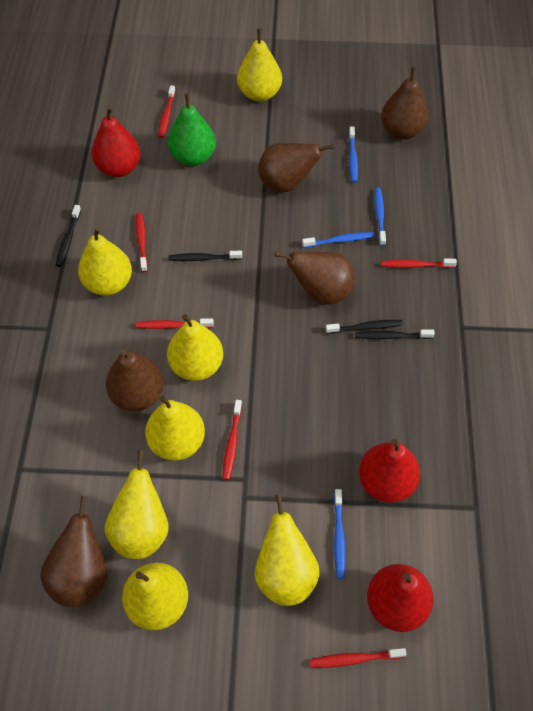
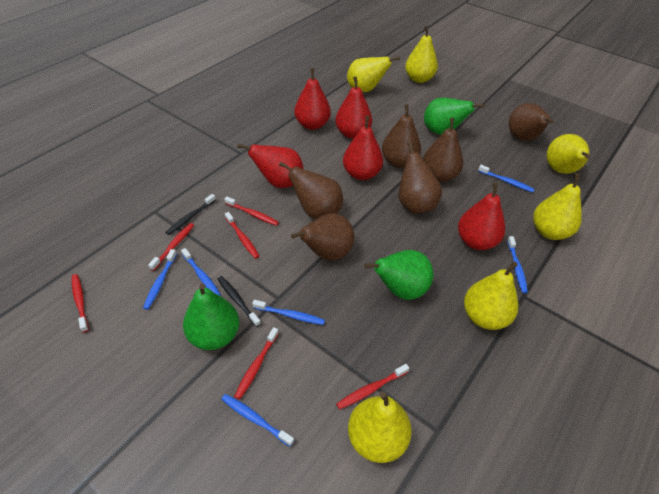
black toothbrush: 4 -> 2
blue toothbrush: 4 -> 6
brown pear: 5 -> 6
green pear: 1 -> 3
red pear: 3 -> 5
yellow pear: 7 -> 6

